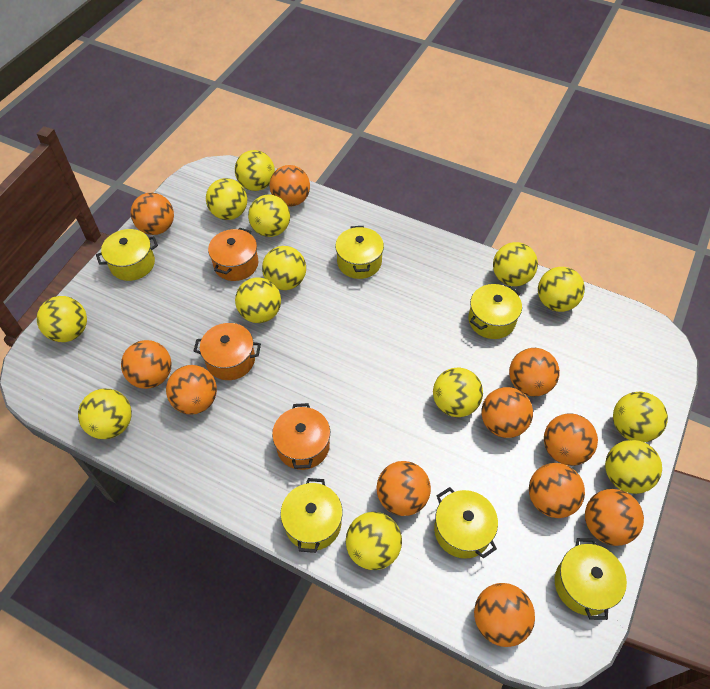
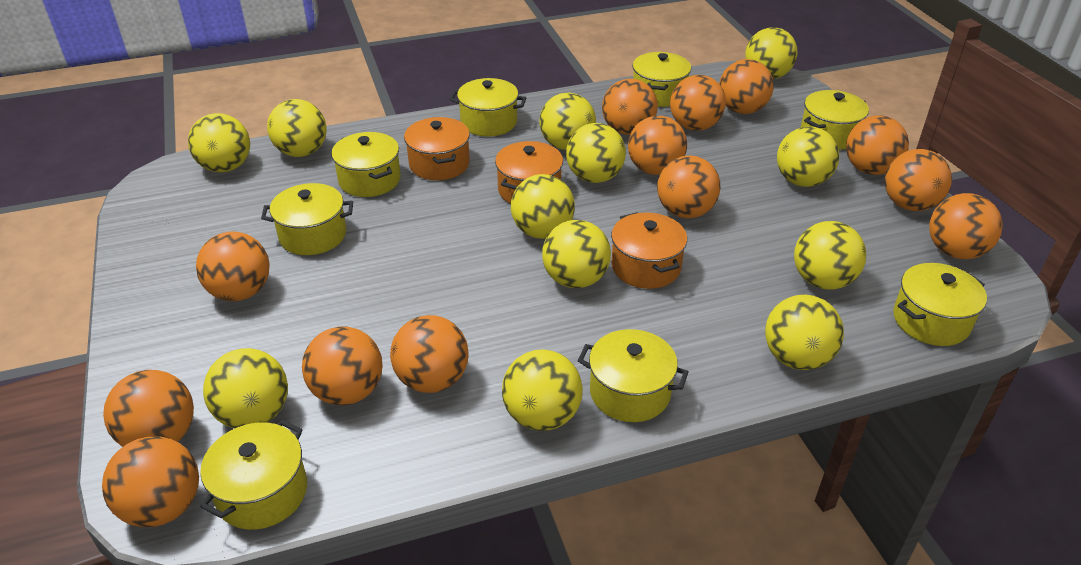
orange ball: 11 -> 13
yellow ball: 13 -> 12
yellow pot: 6 -> 8

